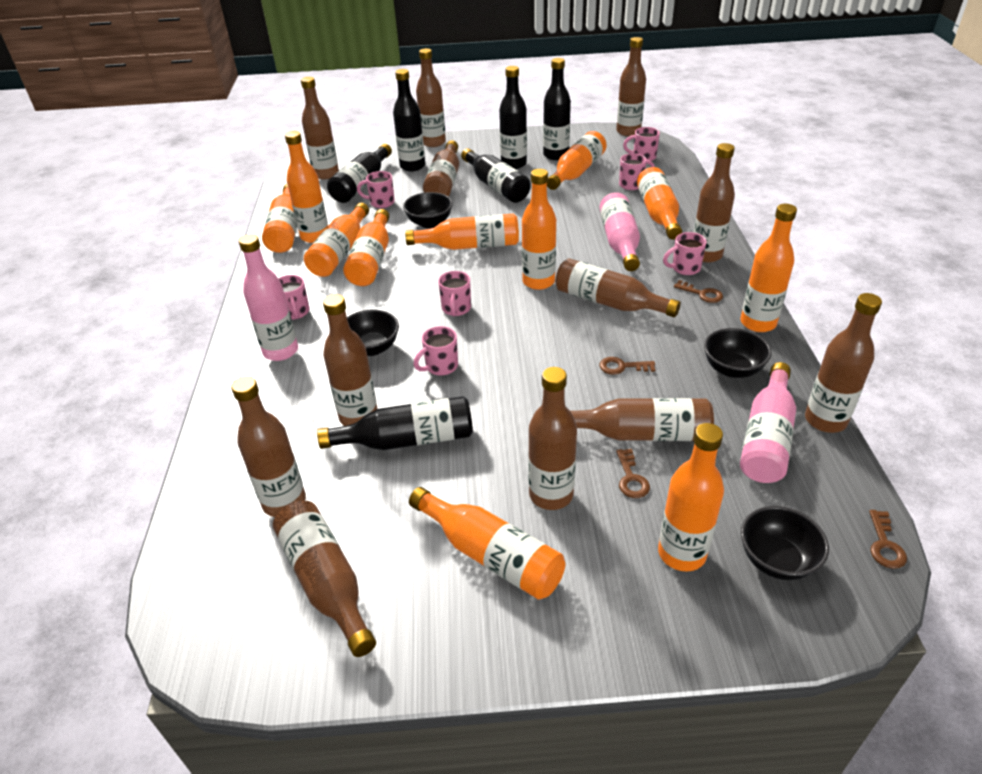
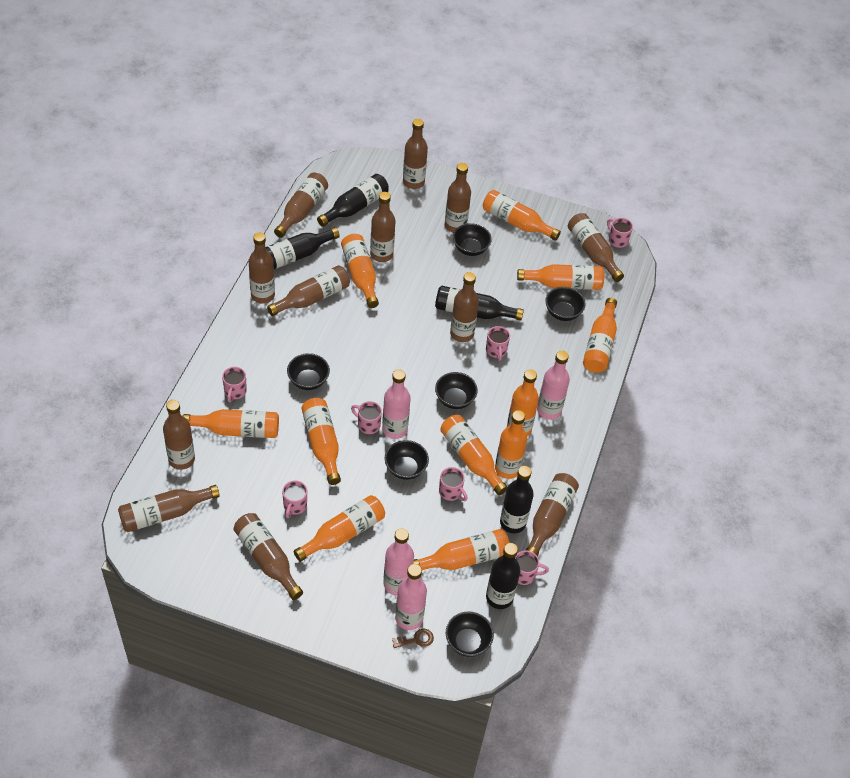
black bottle: 6 -> 5
black bowl: 4 -> 6
brown key: 4 -> 1
pink bottle: 3 -> 4

